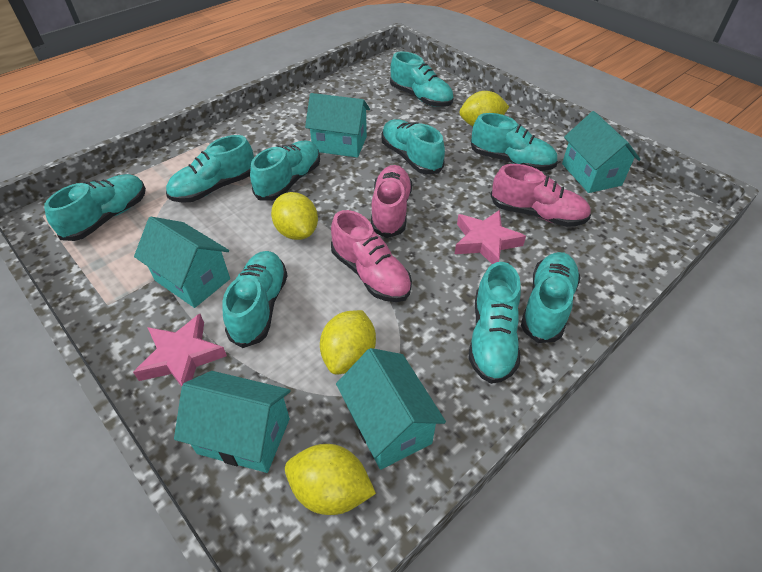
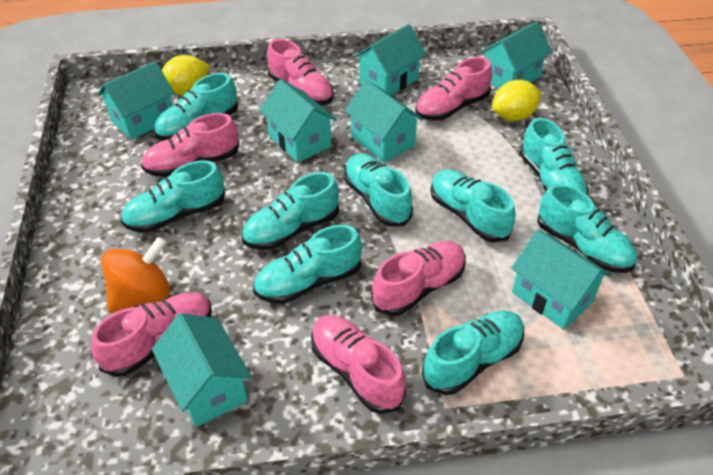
orange spinning top: 0 -> 1
pink shoe: 3 -> 6
pink star: 2 -> 0
turquoise house: 5 -> 7
yellow lemon: 4 -> 2

